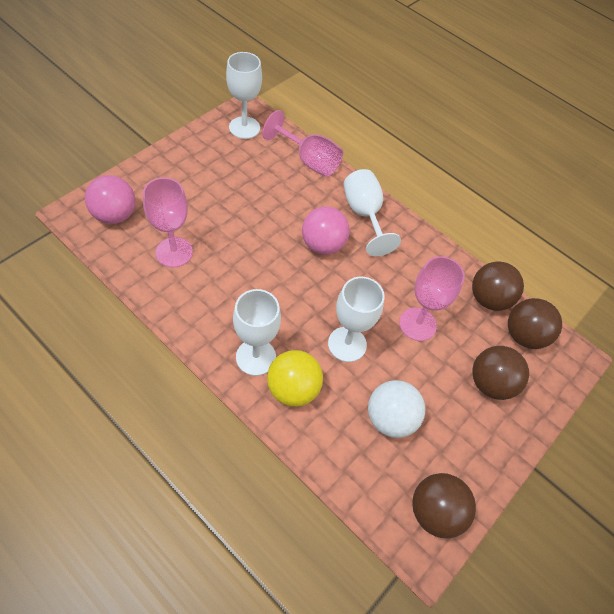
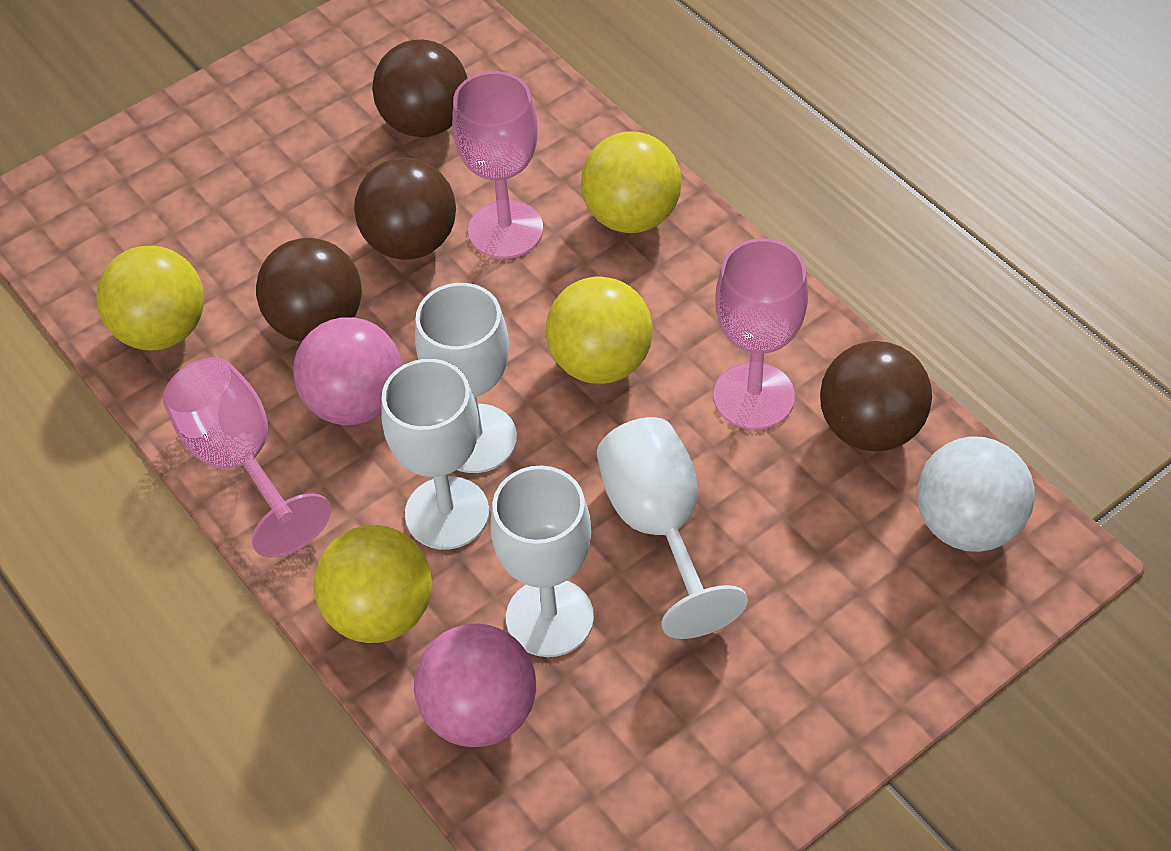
yellow ball: 1 -> 4

